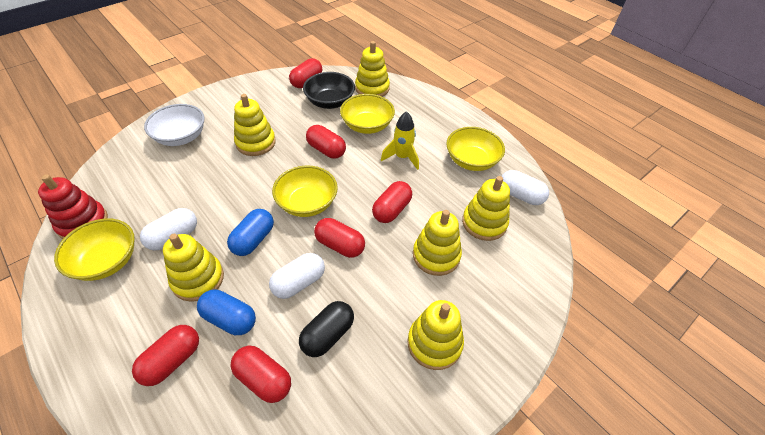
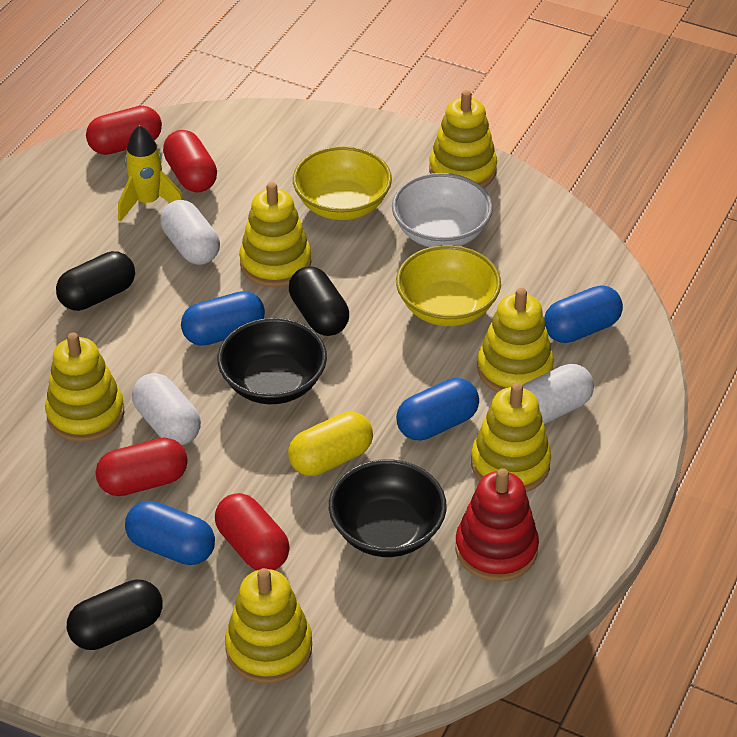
black bowl: 1 -> 2
black capsule: 1 -> 3
blue capsule: 2 -> 4
red capsule: 6 -> 4
yellow bowl: 4 -> 2
yellow capsule: 0 -> 1

